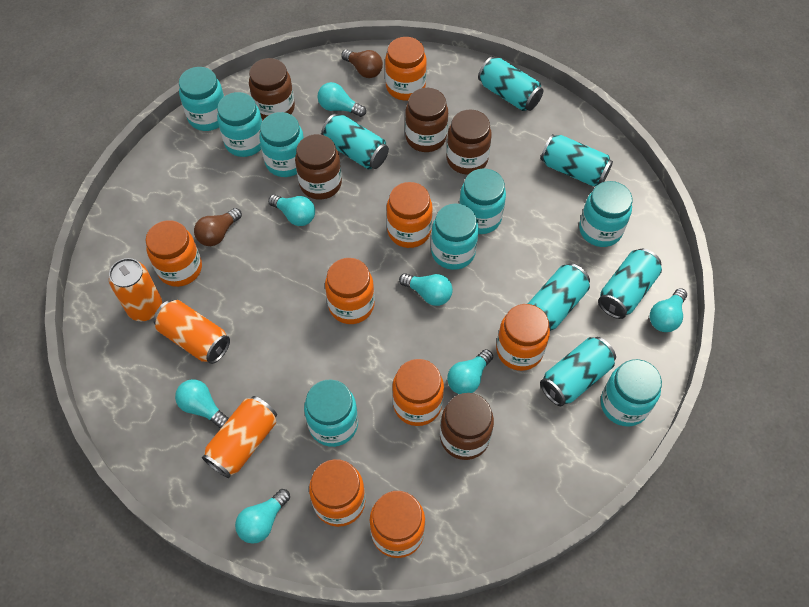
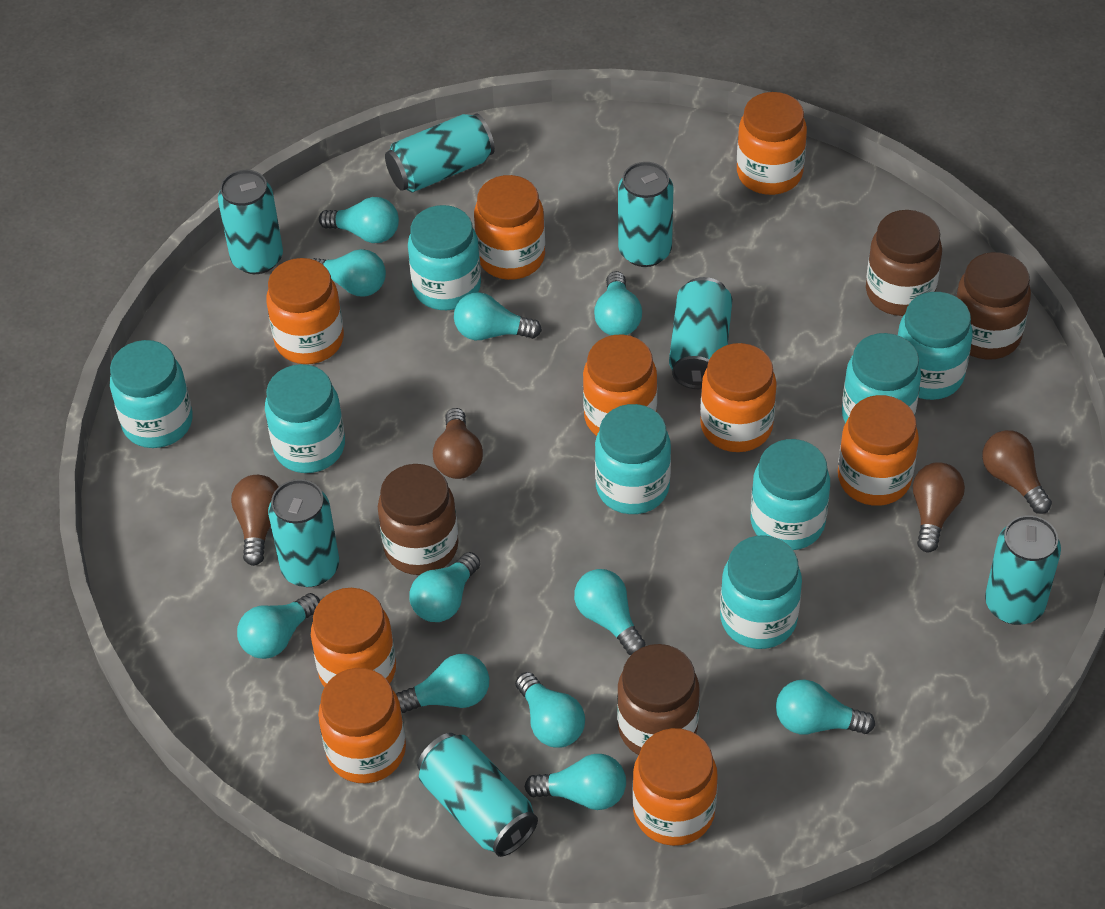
brown jar: 5 -> 4
brown light bulb: 2 -> 4
orange can: 3 -> 0
orange jar: 8 -> 9
turquoise can: 6 -> 7
turquoise light bulb: 7 -> 11

